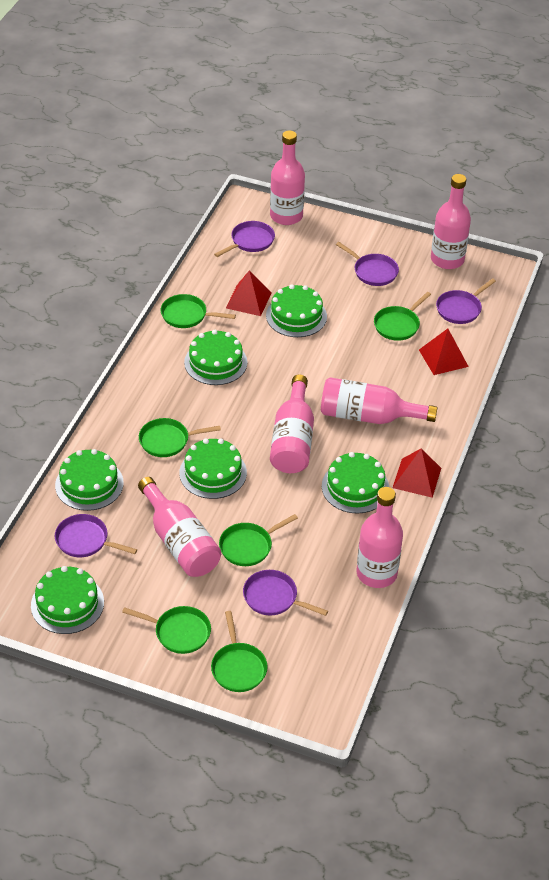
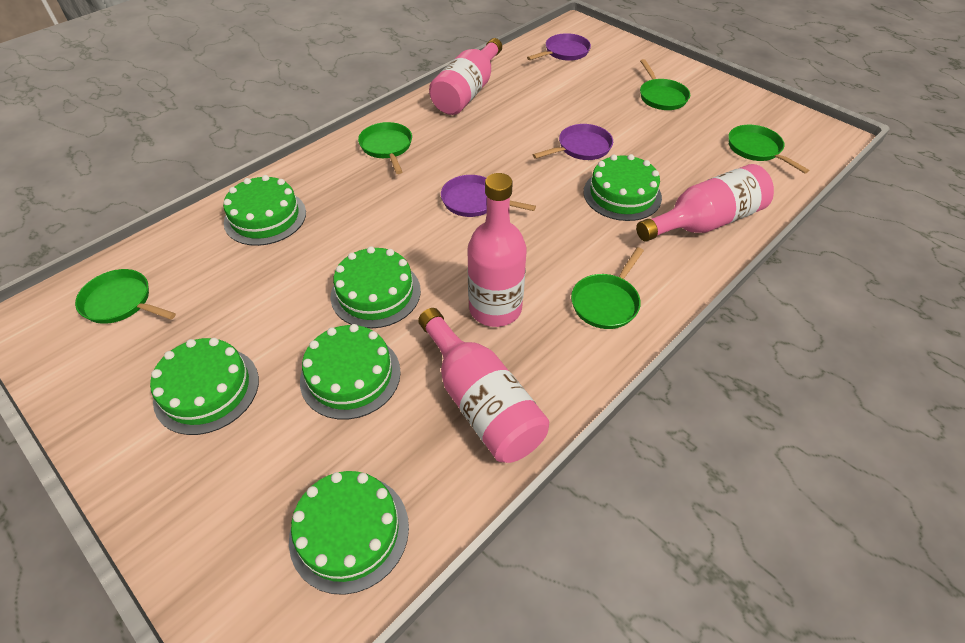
green pan: 6 -> 5
pink bottle: 6 -> 4
purple pan: 5 -> 3
red pyramid: 3 -> 0

